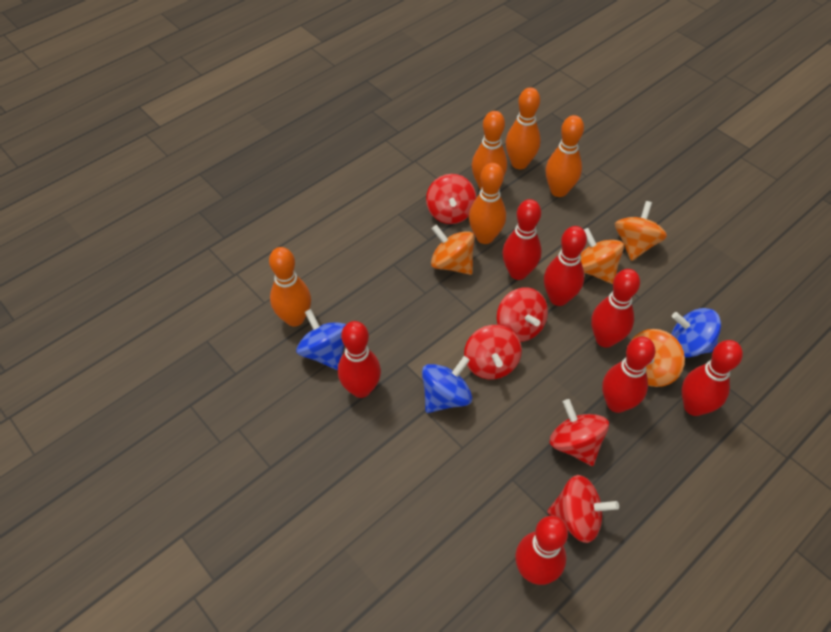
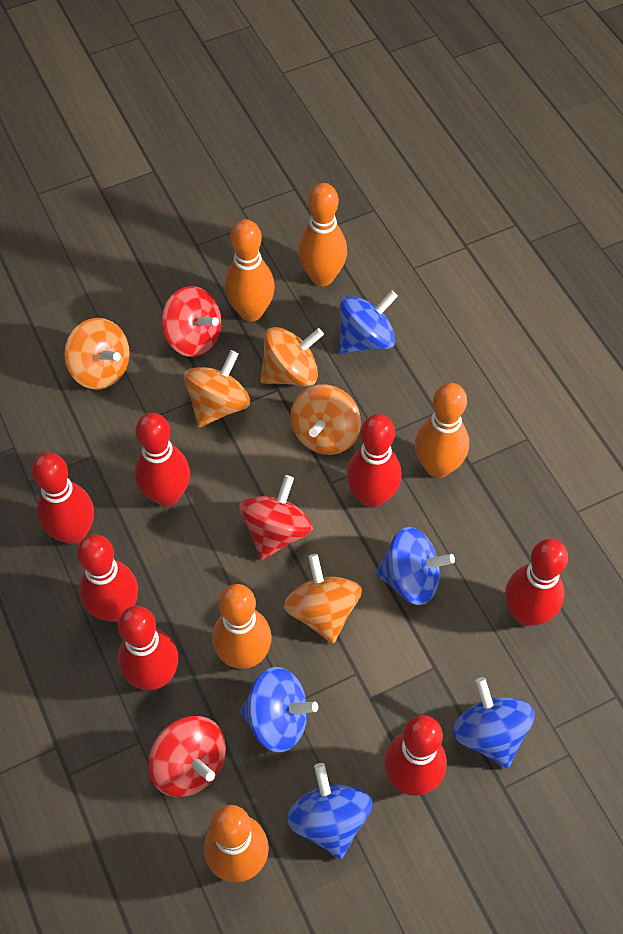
blue spinning top: 3 -> 5
orange spinning top: 4 -> 5
red spinning top: 5 -> 3

